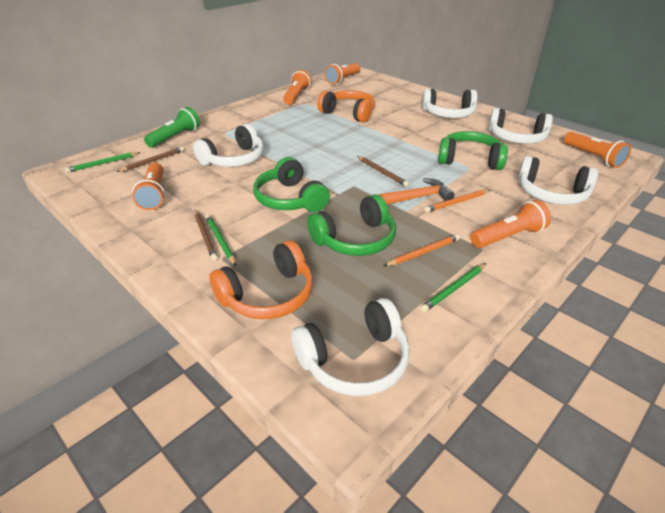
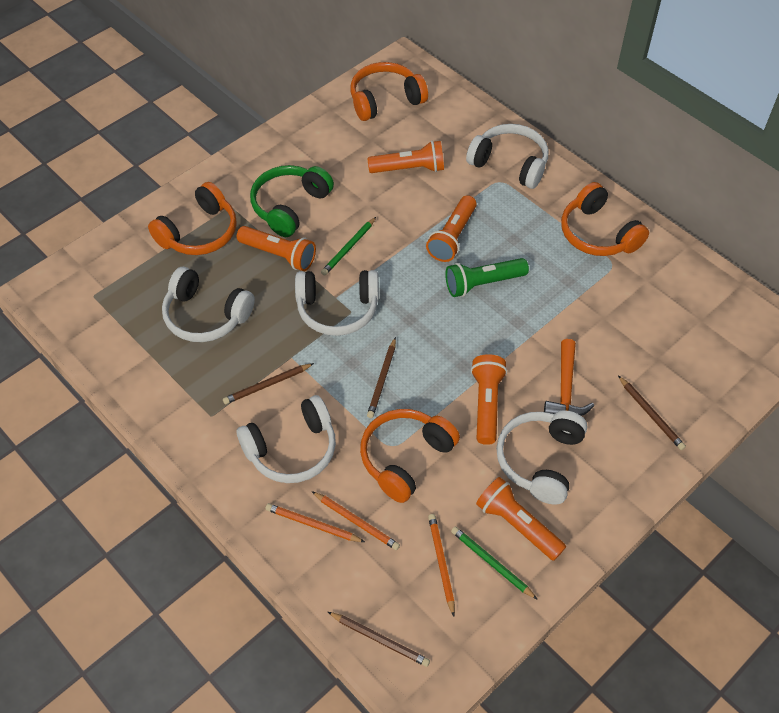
brown pencil: 3 -> 4
green headphones: 3 -> 1
green pencil: 3 -> 2
orange headphones: 2 -> 4
orange pencil: 2 -> 3

